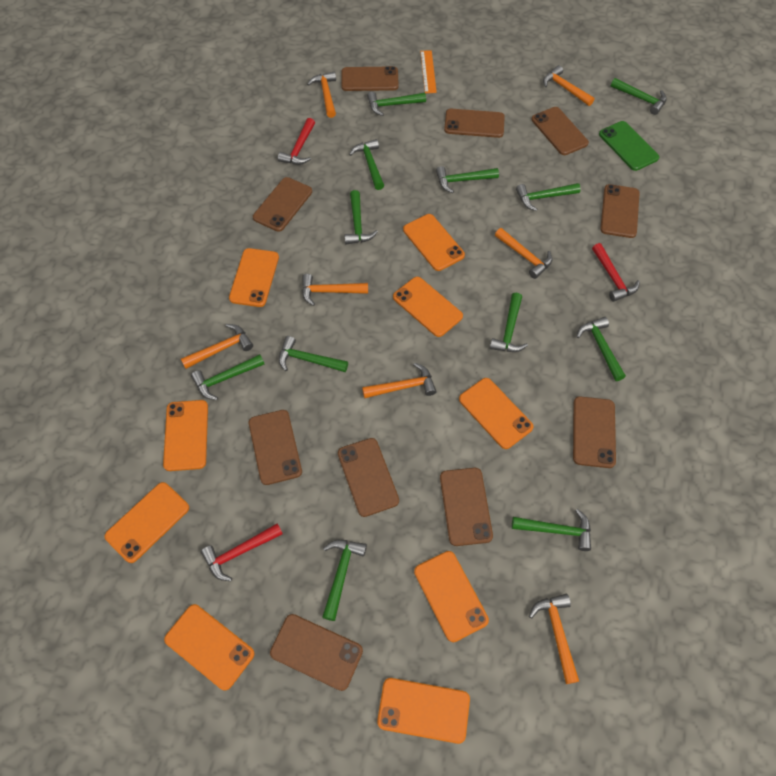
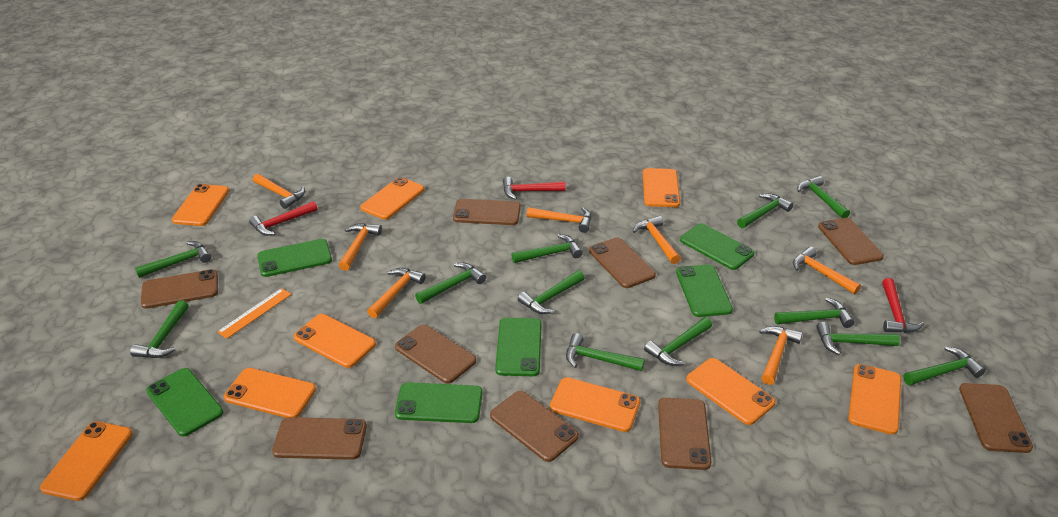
brown phone: 10 -> 9
green phone: 1 -> 6

